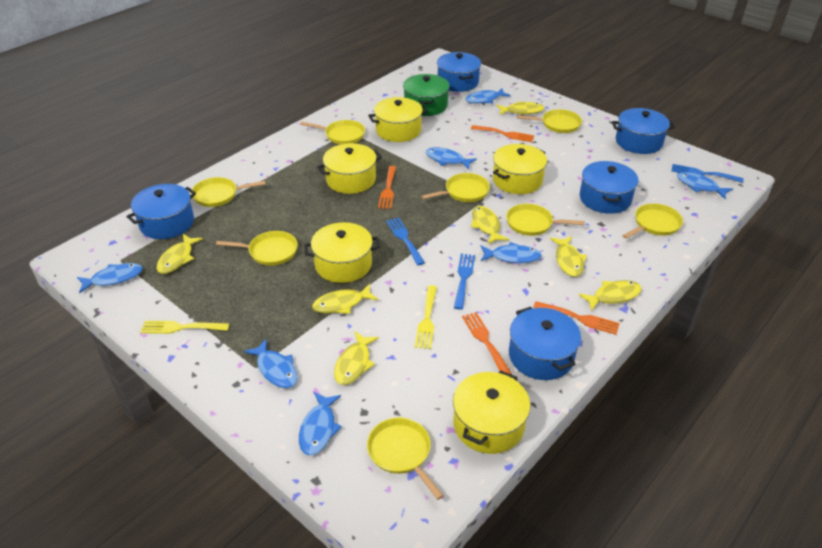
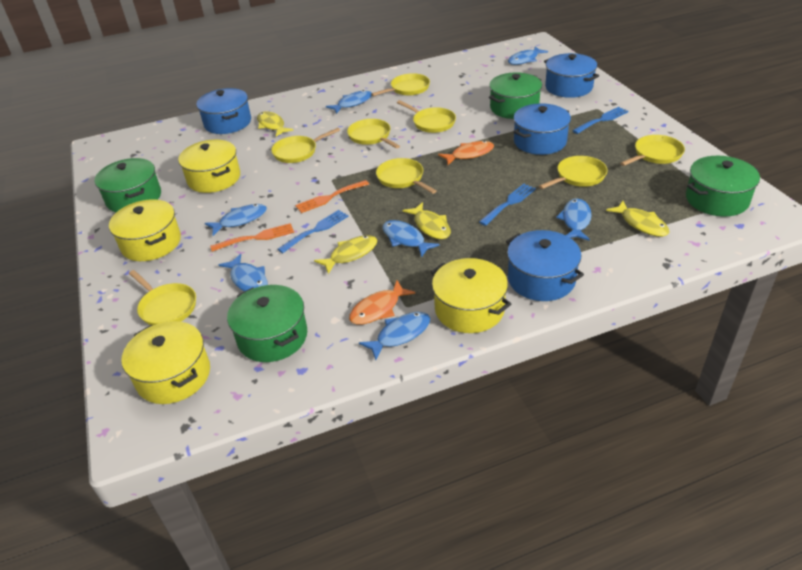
blue pot: 5 -> 4
green pot: 1 -> 4
orange fish: 0 -> 2
orange fork: 4 -> 2
yellow fish: 7 -> 4
yellow fork: 2 -> 0
yellow pot: 5 -> 4

